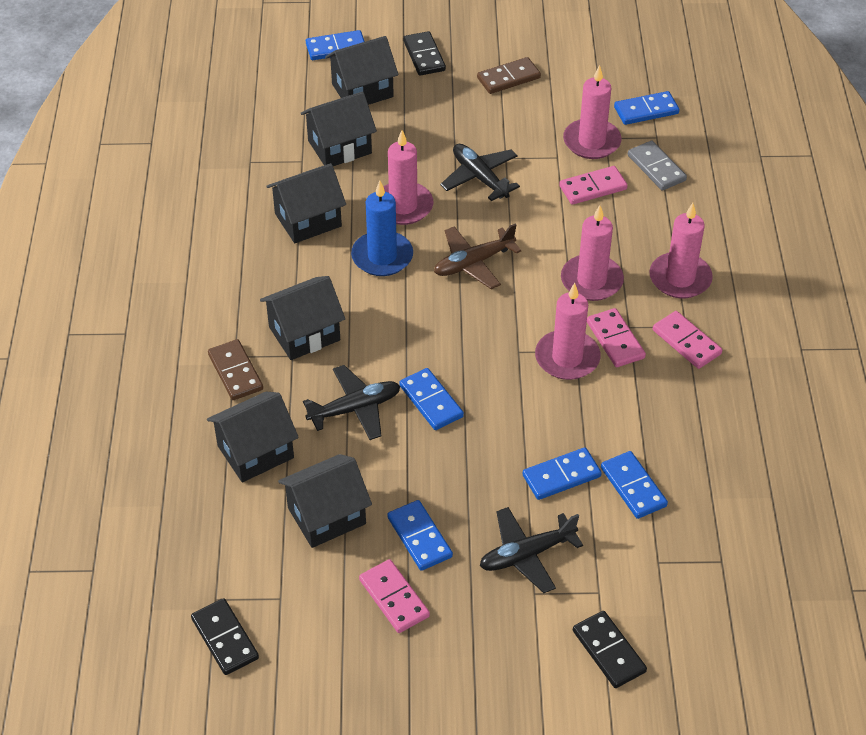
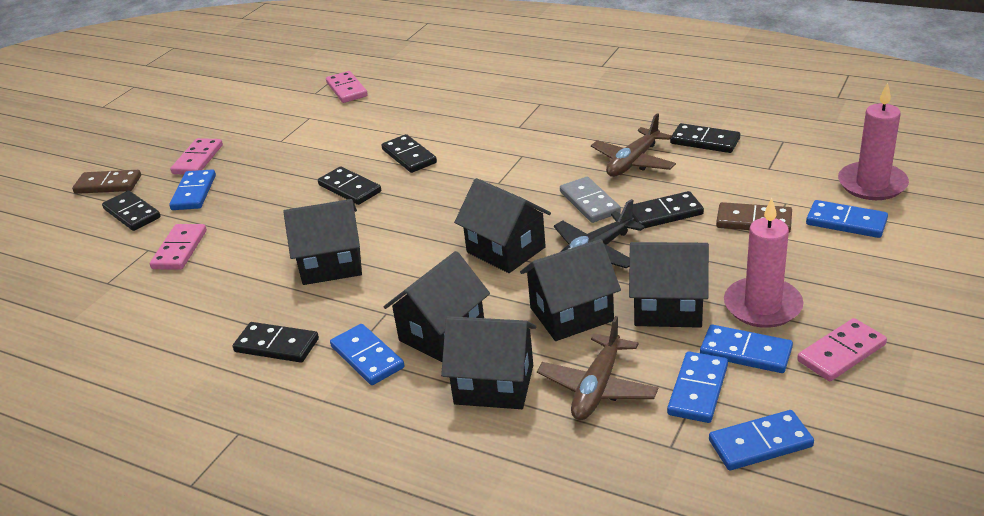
black domino: 3 -> 6
black plane: 3 -> 1
blue candle: 1 -> 0
brown plane: 1 -> 2
pink candle: 5 -> 2

